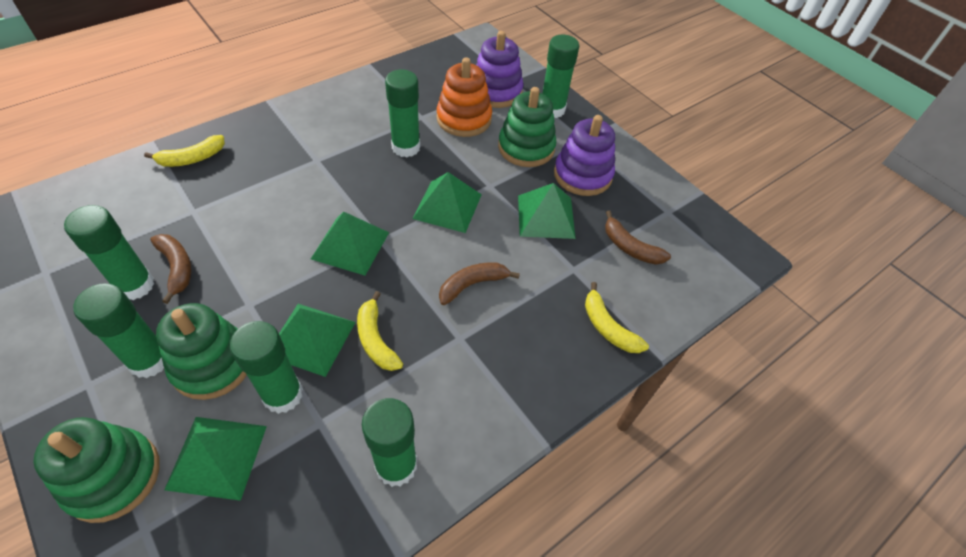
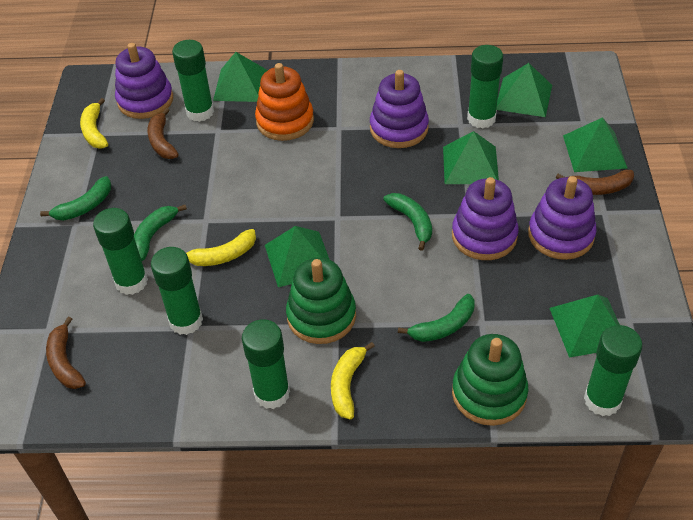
green banana: 0 -> 4
green pyramid: 5 -> 6
green stacking toy: 3 -> 2
purple stacking toy: 2 -> 4

